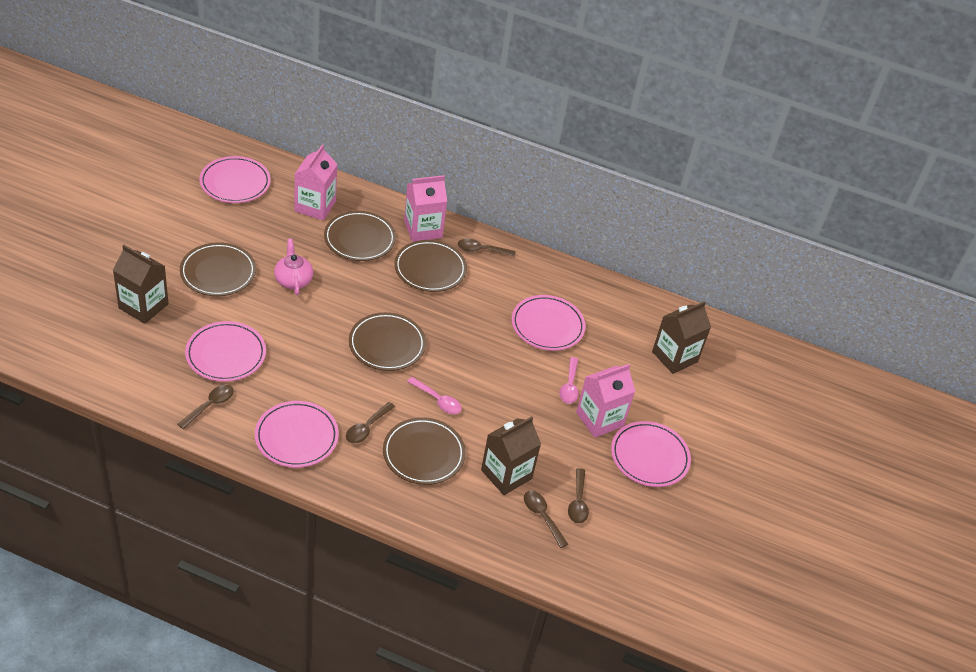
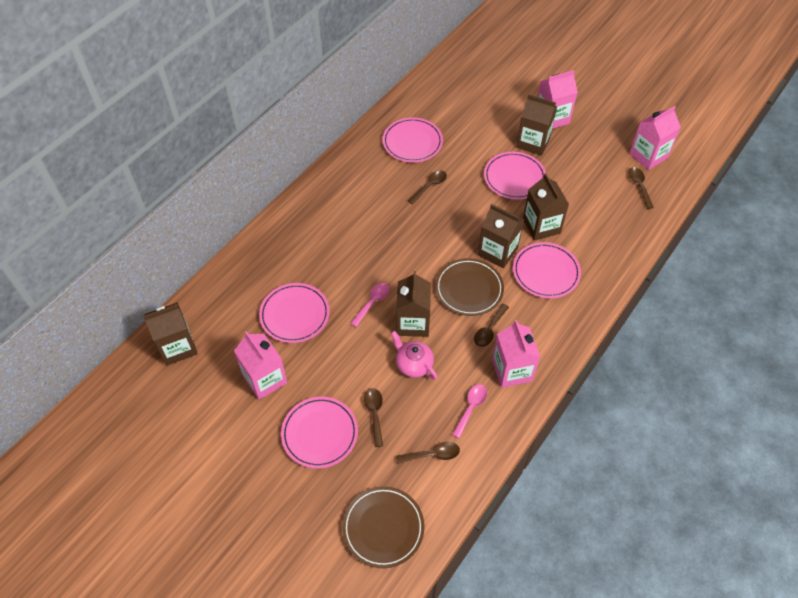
brown carton: 3 -> 5
brown plate: 5 -> 2
pink carton: 3 -> 4

